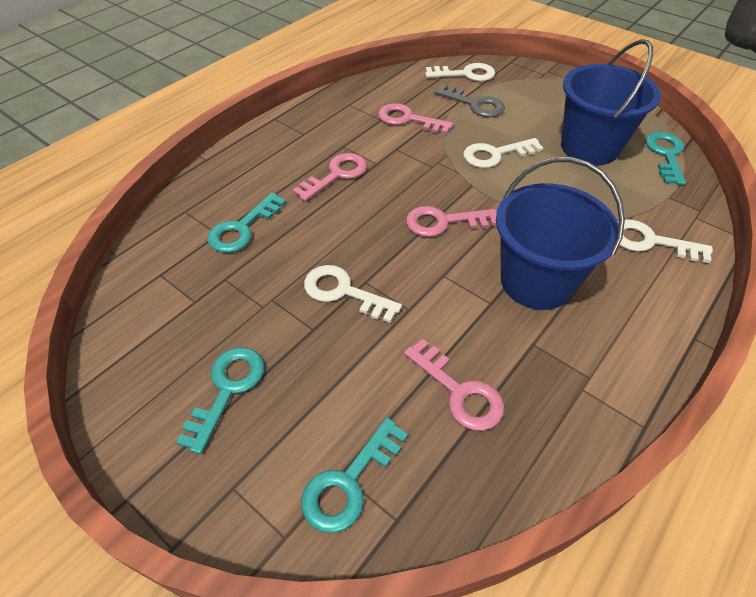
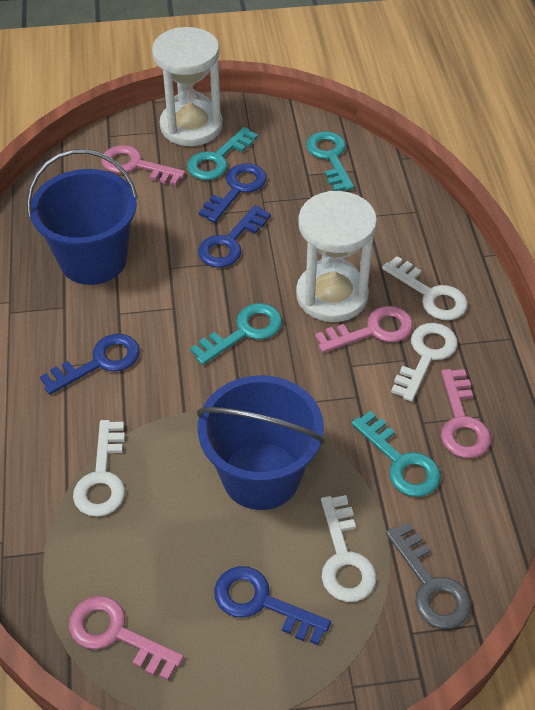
blue key: 0 -> 4
white hourglass: 0 -> 2

